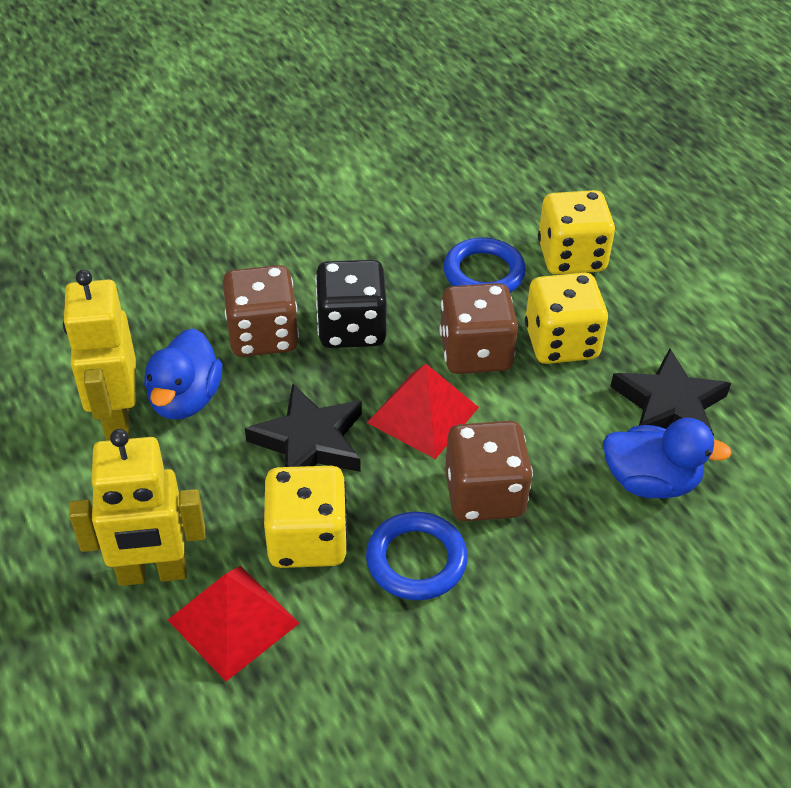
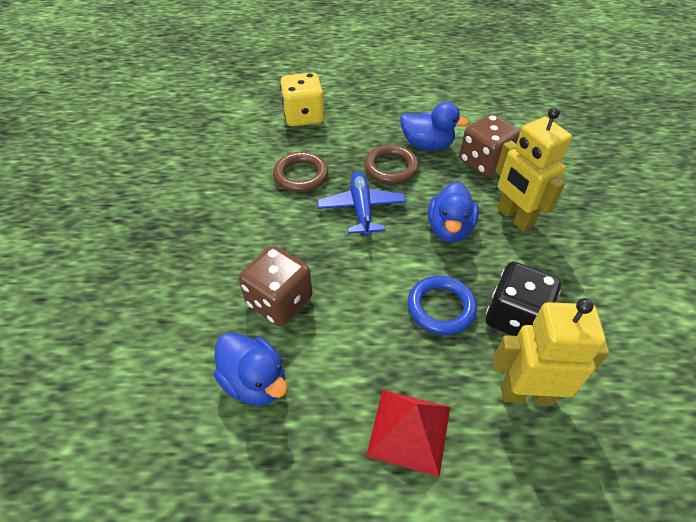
black star: 2 -> 0
blue duck: 2 -> 3
blue plane: 0 -> 1
blue ring: 2 -> 1
brown dice: 3 -> 2
brown ring: 0 -> 2
red pyramid: 2 -> 1
yellow dice: 3 -> 1

